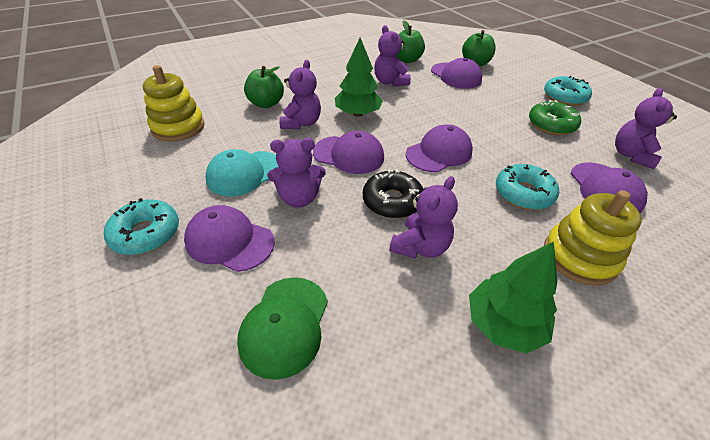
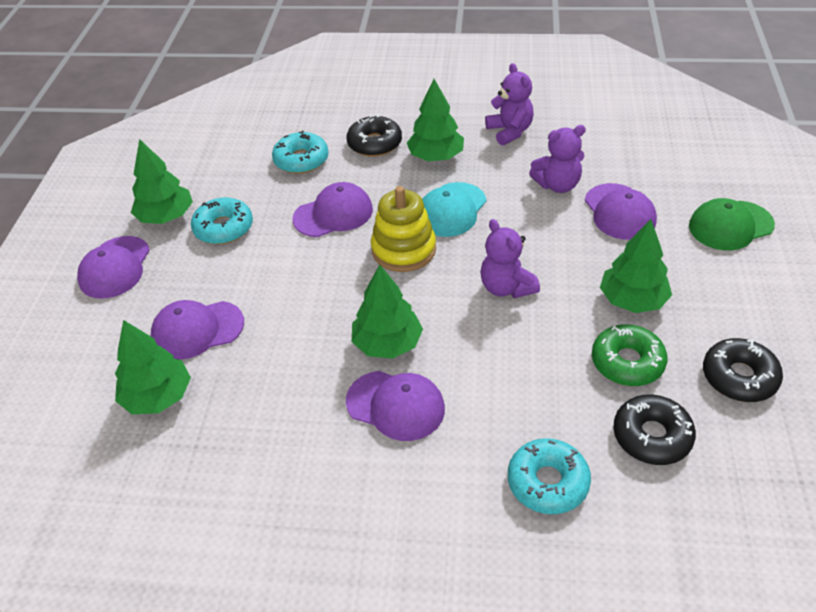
black donut: 1 -> 3
green apple: 3 -> 0
green tree: 2 -> 5
purple teddy bear: 5 -> 3
yellow stacking toy: 2 -> 1

